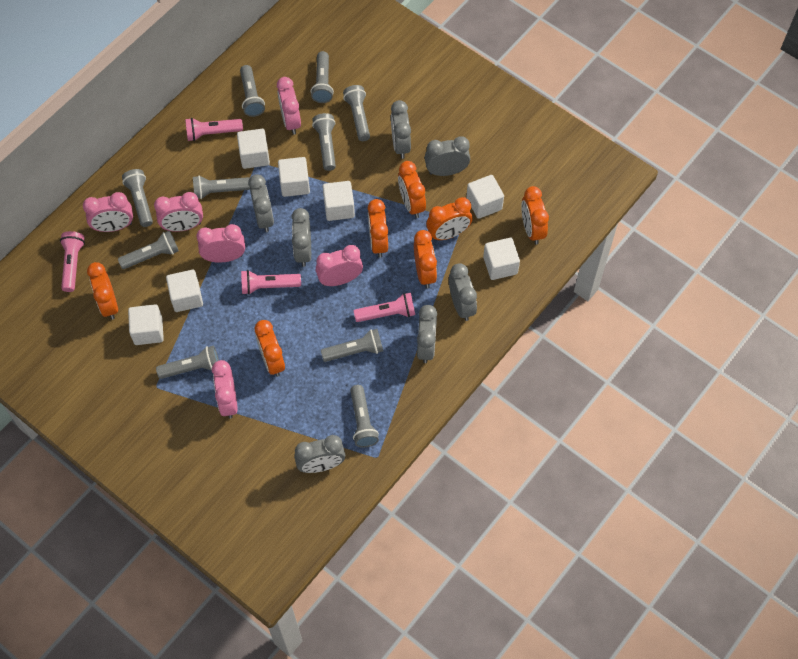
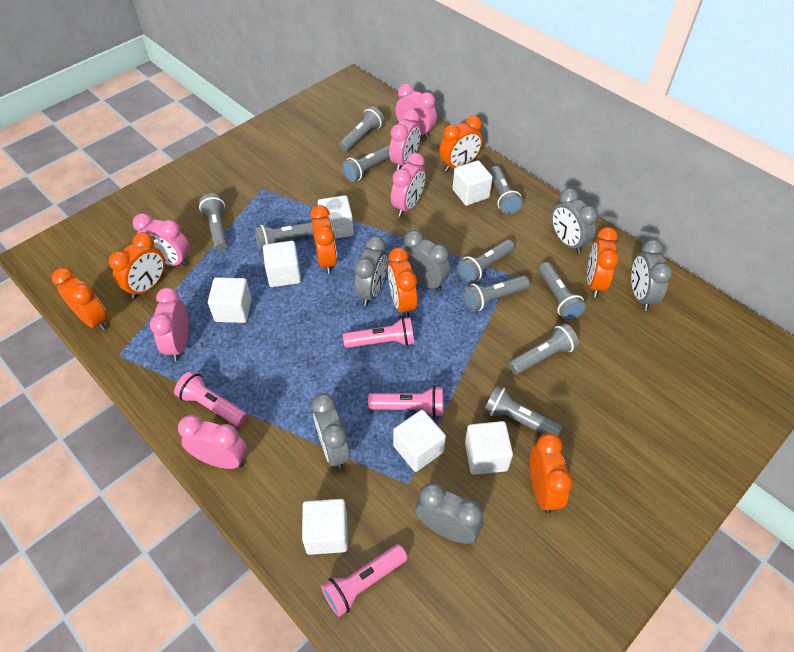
grey clock: 7 -> 6

